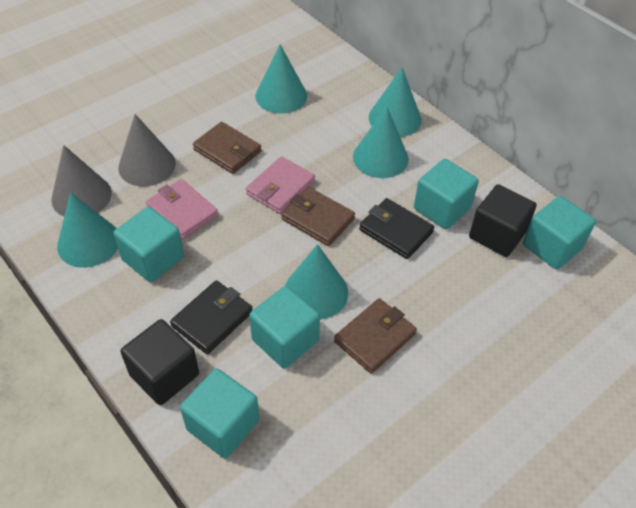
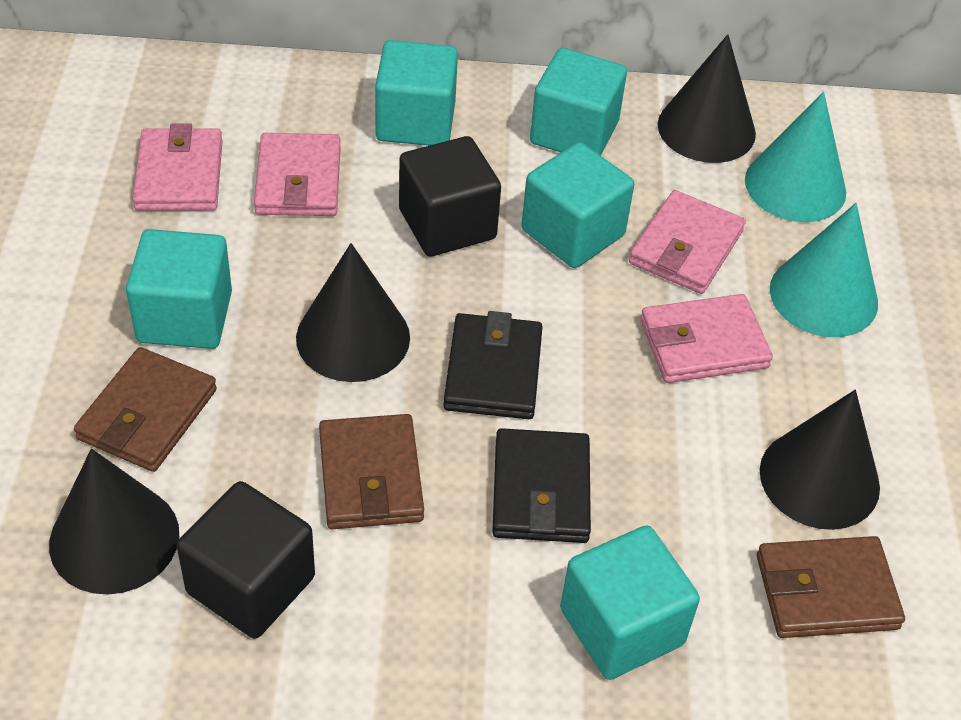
black cone: 0 -> 4
grey cone: 2 -> 0
pink wallet: 2 -> 4
turquoise cone: 5 -> 2

